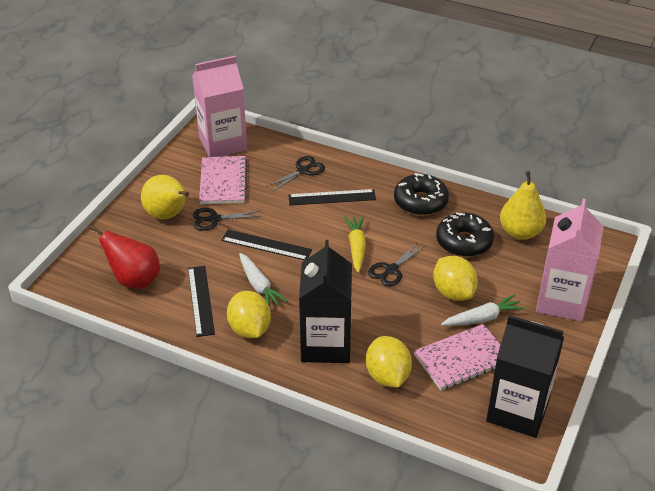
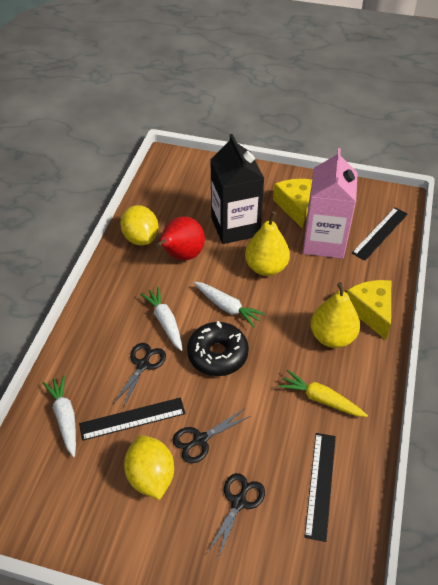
black carton: 2 -> 1
black donut: 2 -> 1
pink carton: 2 -> 1
pink notebook: 2 -> 0
white carrot: 2 -> 3
yellow cheese: 0 -> 2
yellow lemon: 3 -> 2

